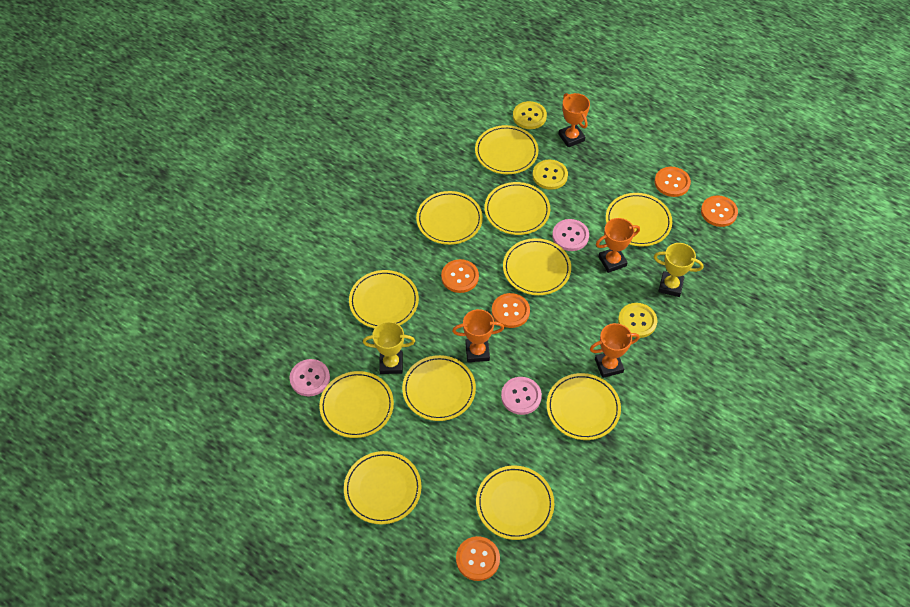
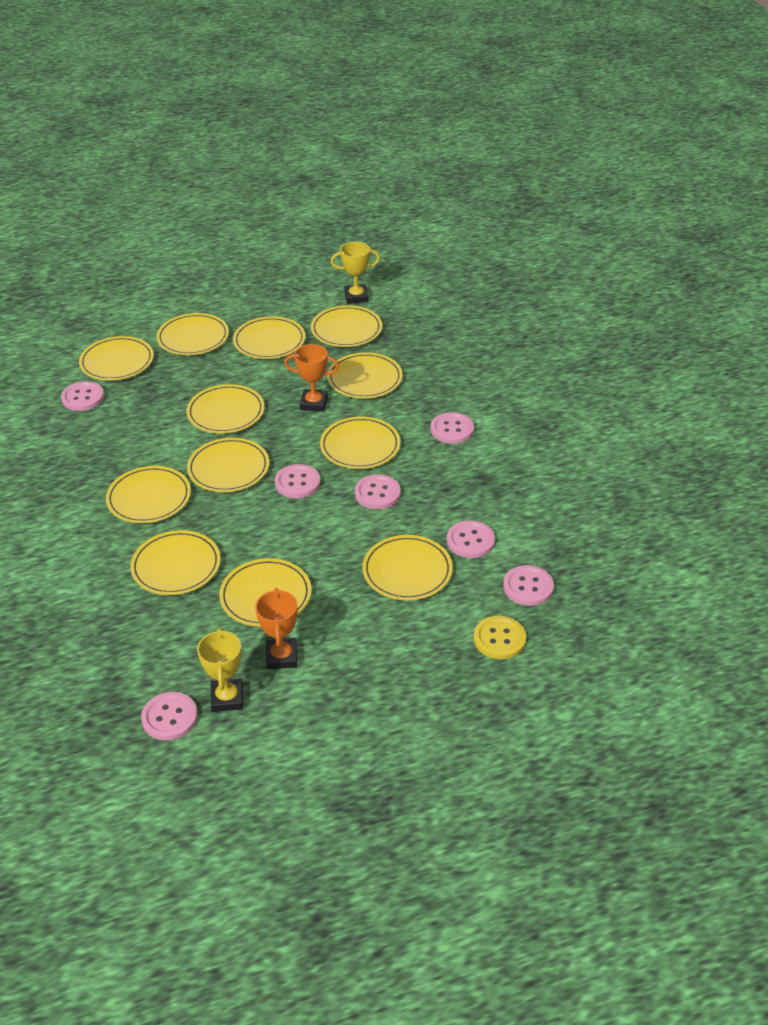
orange button: 5 -> 0
orange trophy: 4 -> 2
pink button: 3 -> 7
yellow button: 3 -> 1
yellow plate: 11 -> 12

